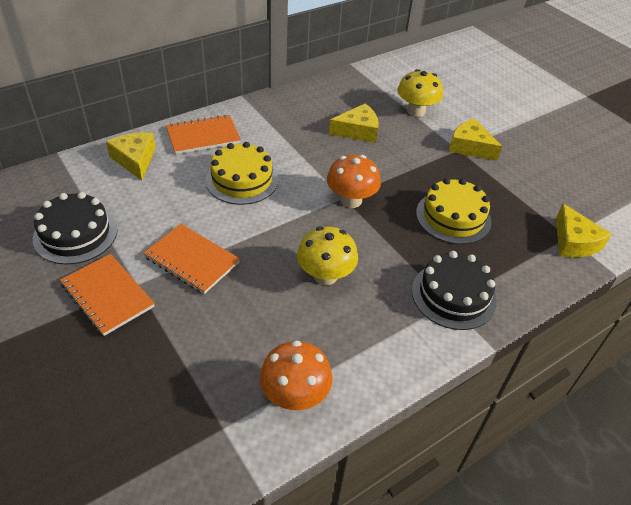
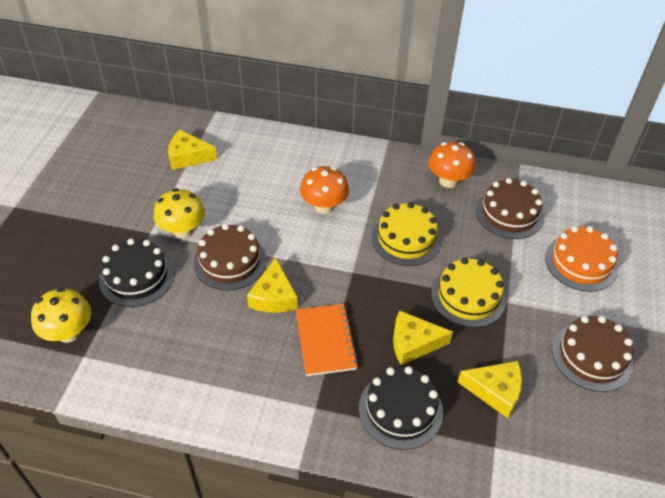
brown cake: 0 -> 3
orange cake: 0 -> 1
orange notebook: 3 -> 1

